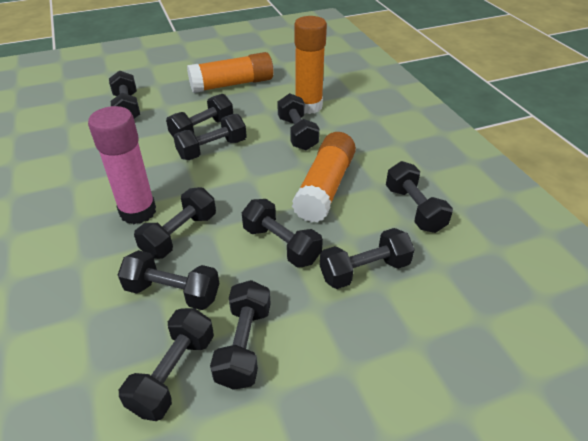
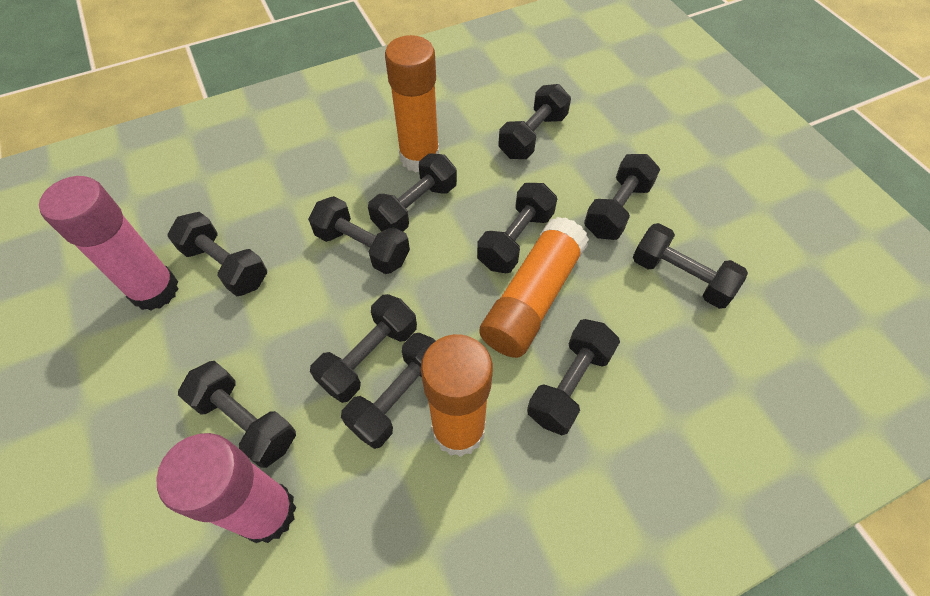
pink glue stick: 1 -> 2

